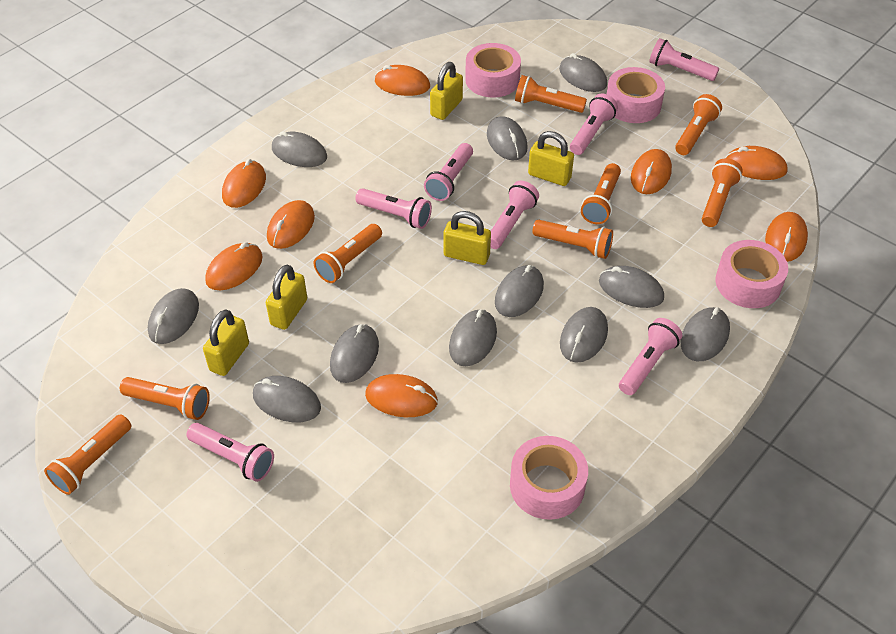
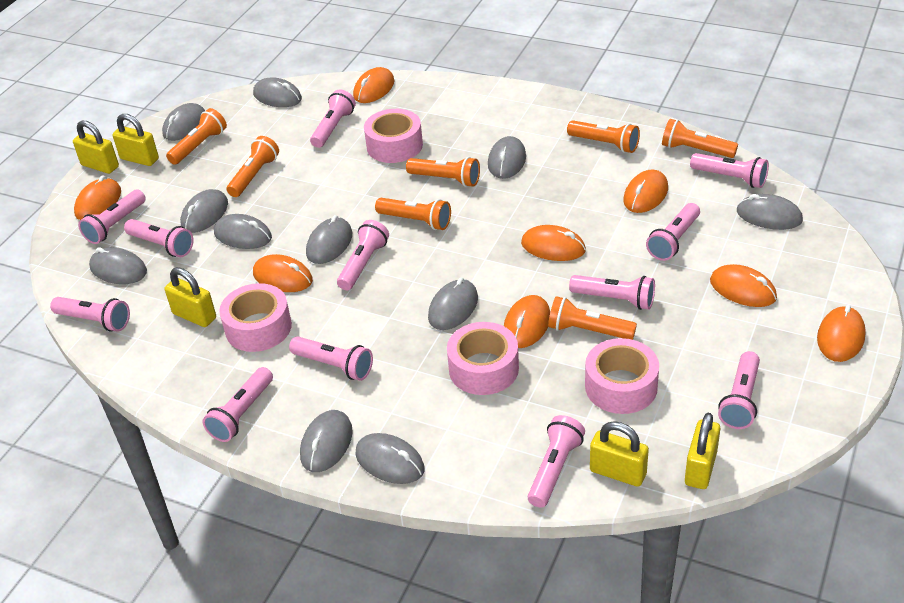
orange flashlight: 8 -> 7
pink flashlight: 7 -> 12

